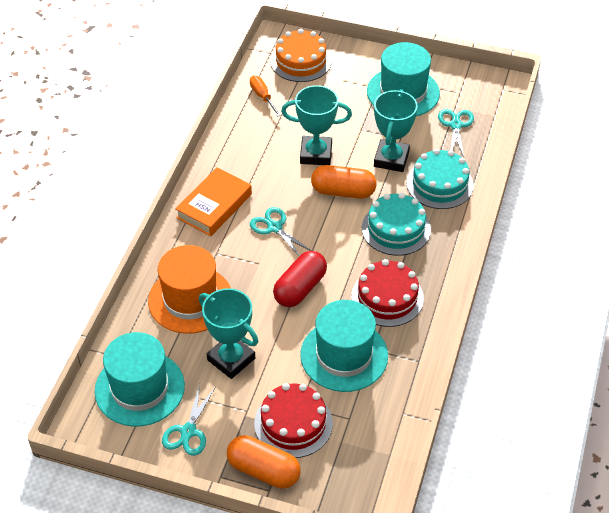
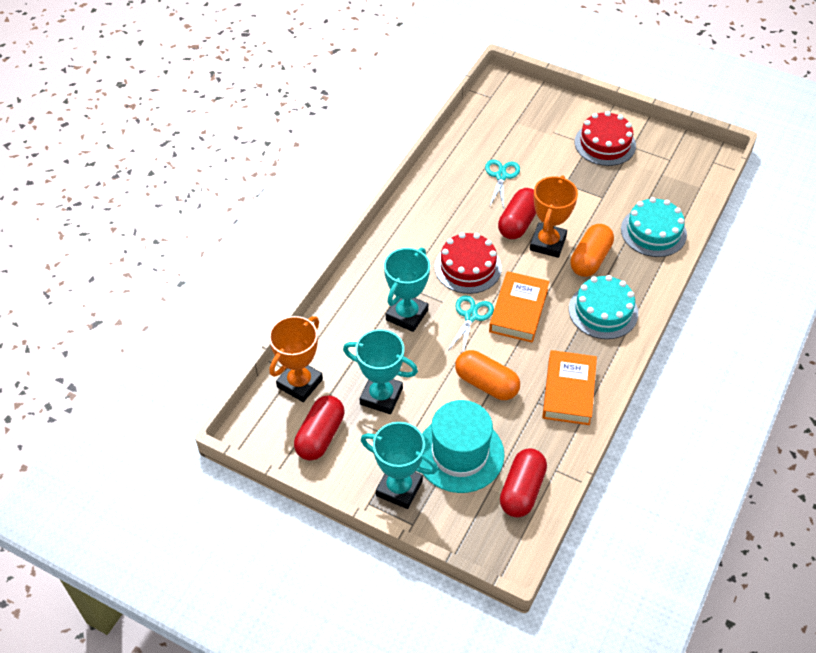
orange book: 1 -> 2
orange cake: 1 -> 0
orange hat: 1 -> 0
orange screwdriver: 1 -> 0
orange trophy: 0 -> 2
red capsule: 1 -> 3
turquoise hat: 3 -> 1
turquoise scissors: 3 -> 2

